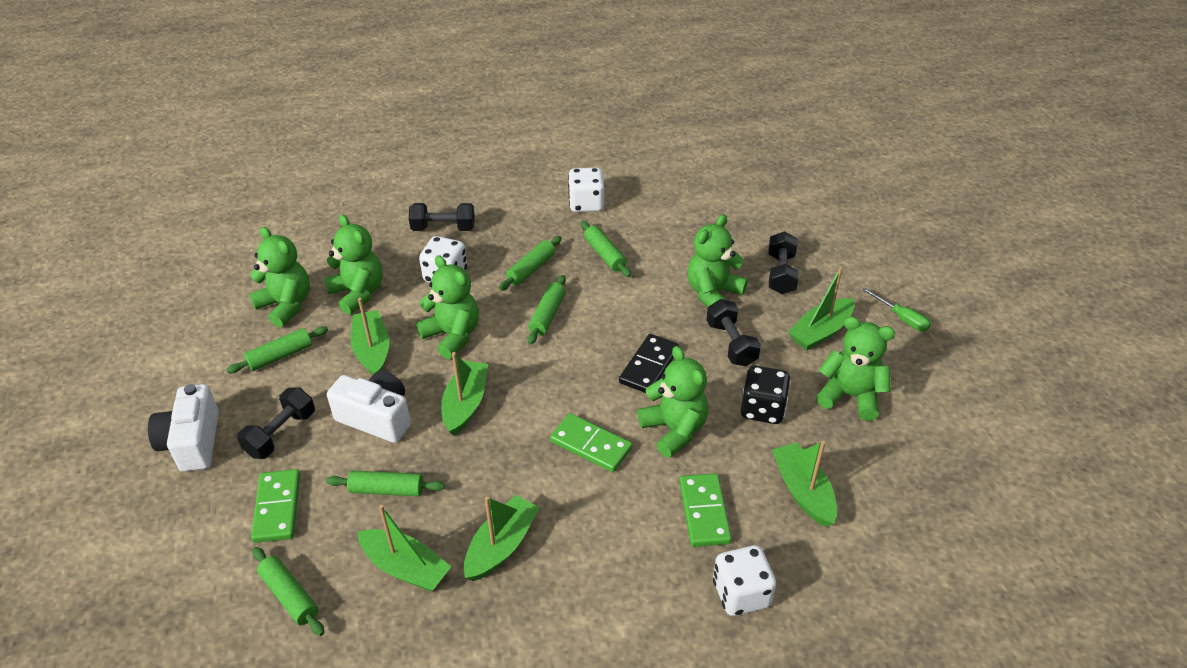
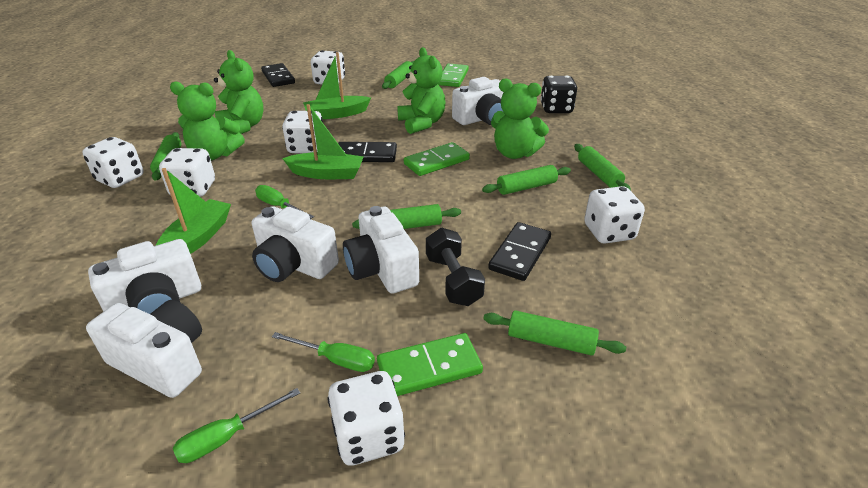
black domino: 1 -> 3
black dumbbell: 4 -> 1
green boat: 6 -> 3
green screwdriver: 1 -> 3
green teddy bear: 6 -> 4
white camera: 2 -> 5
white dice: 3 -> 6

